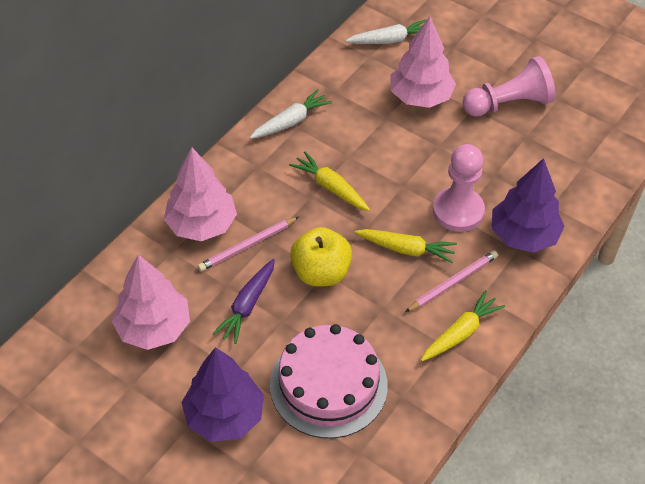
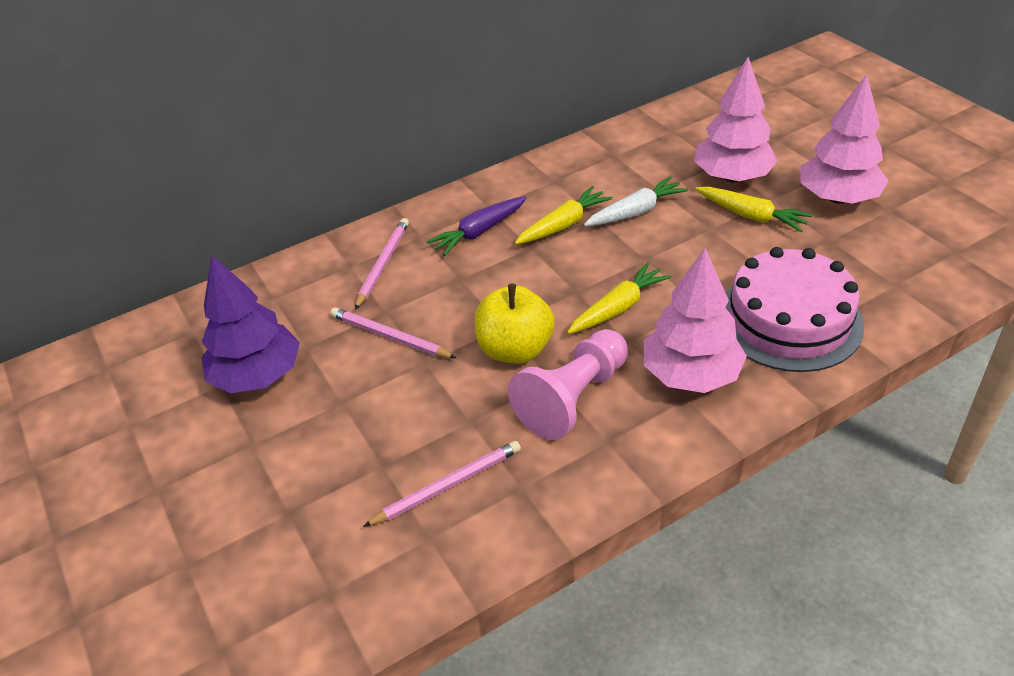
pink pawn: 2 -> 1
pink pencil: 2 -> 3
purple tree: 2 -> 1
white carrot: 2 -> 1

